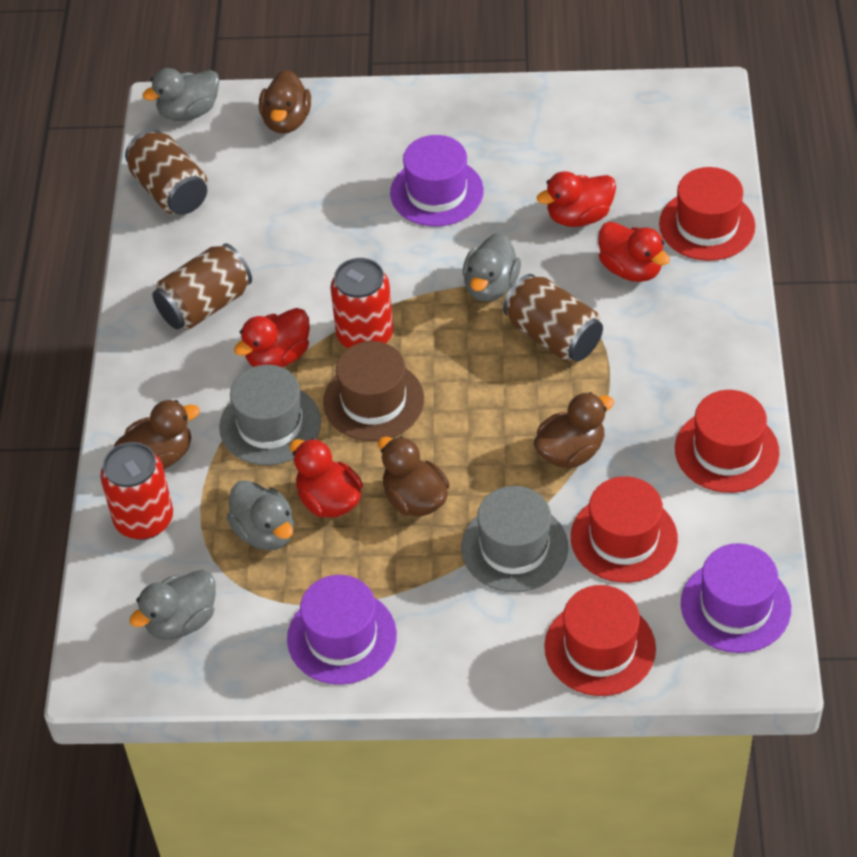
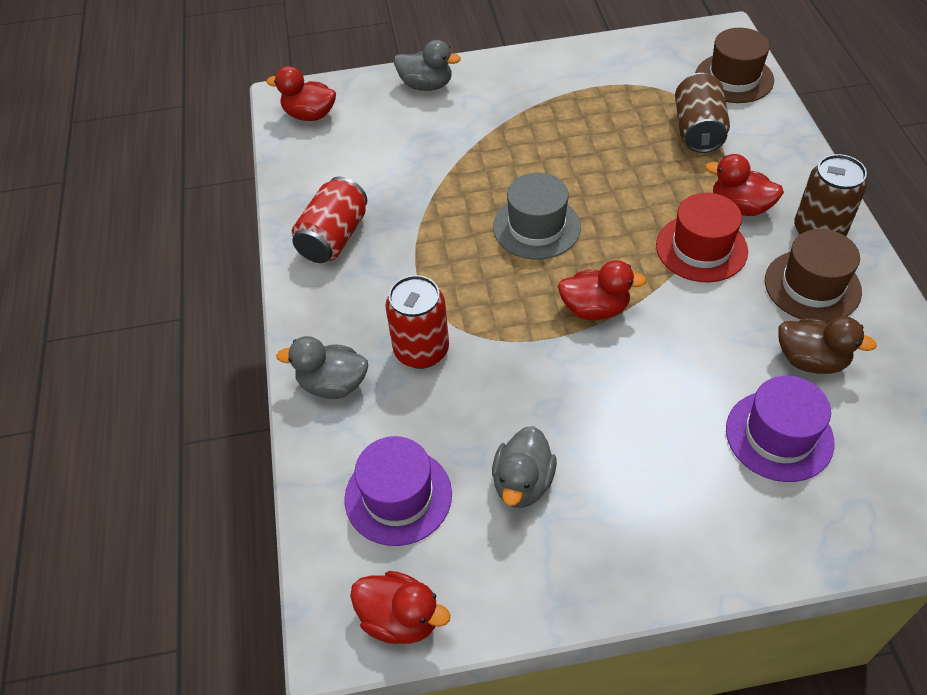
brown can: 3 -> 2
brown duck: 4 -> 1
brown hat: 1 -> 2
grey duck: 4 -> 3
grey hat: 2 -> 1
purple hat: 3 -> 2
red hat: 4 -> 1

